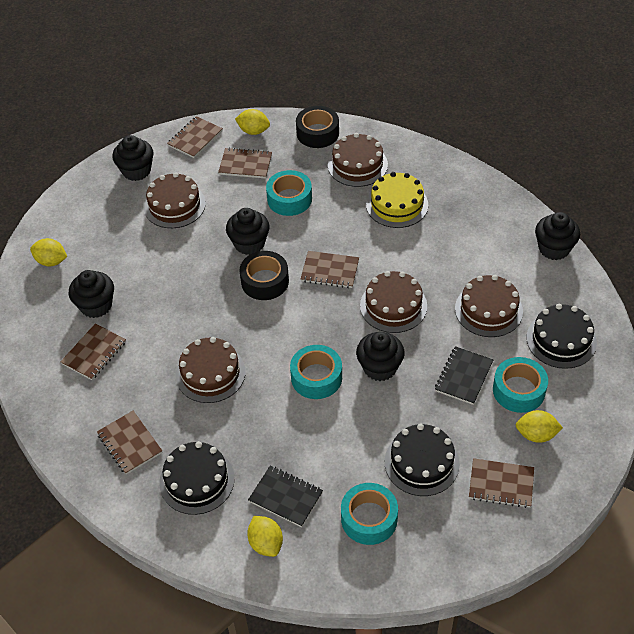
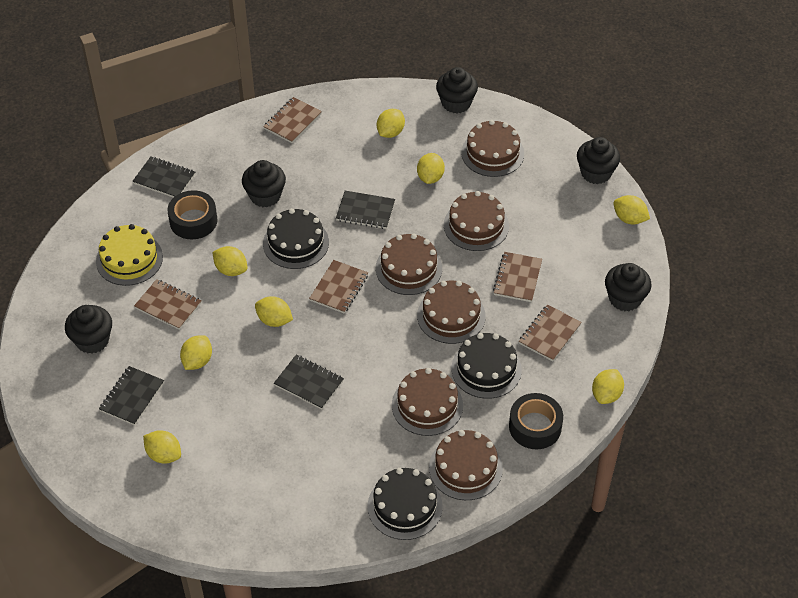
black notebook: 2 -> 4
brown cake: 5 -> 6
brown notebook: 6 -> 5
turquoise tape: 4 -> 0
yellow lemon: 4 -> 8

